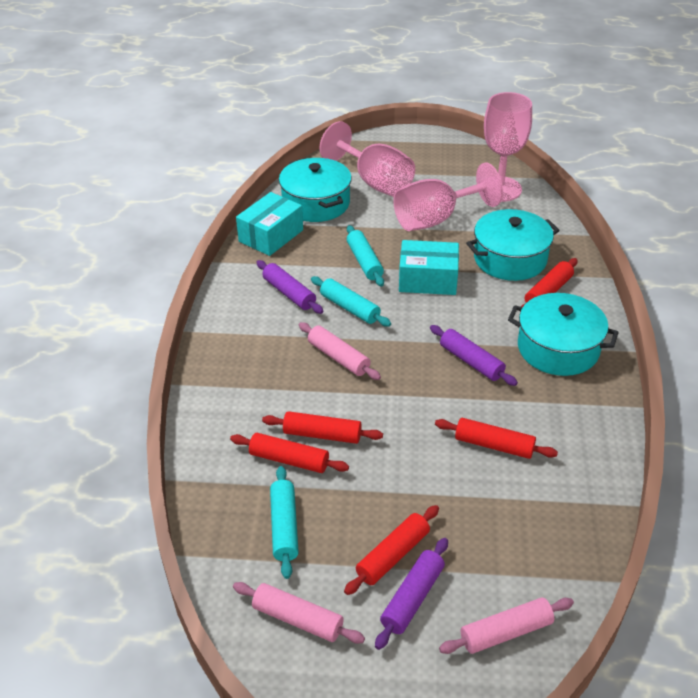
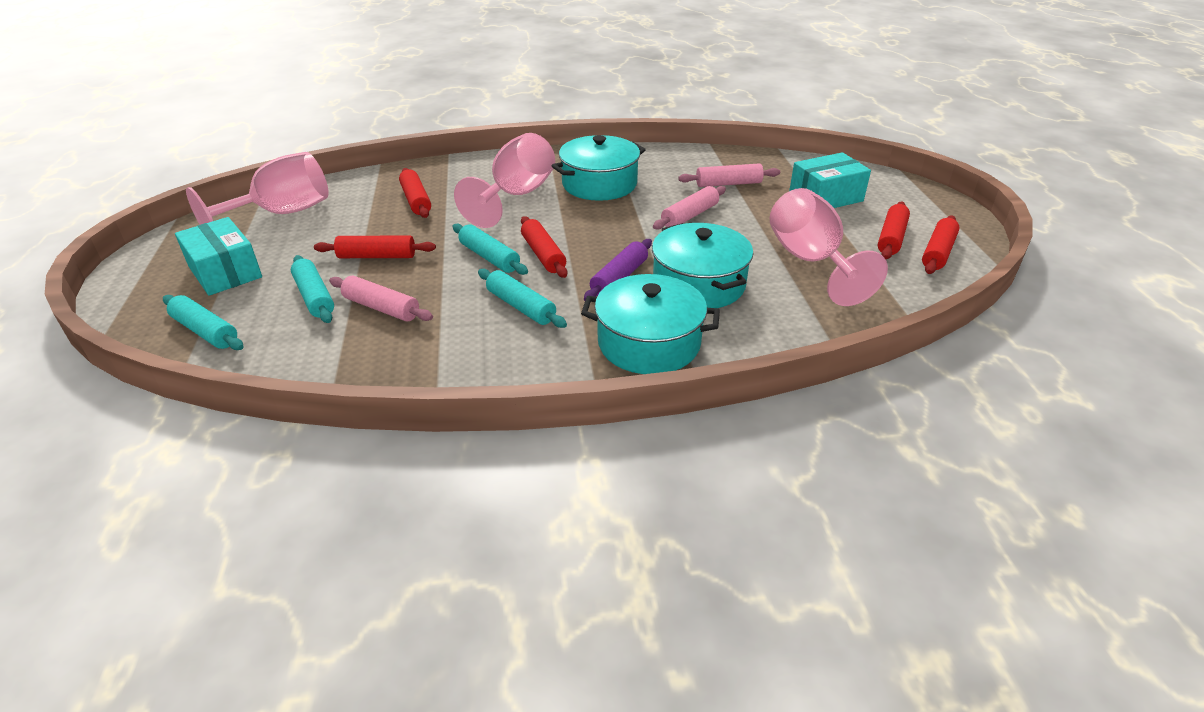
purple rolling pin: 3 -> 1
turquoise rolling pin: 3 -> 4

